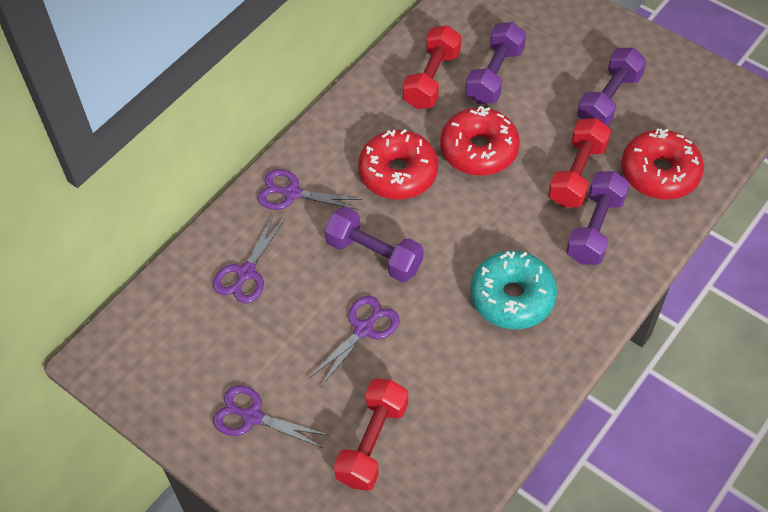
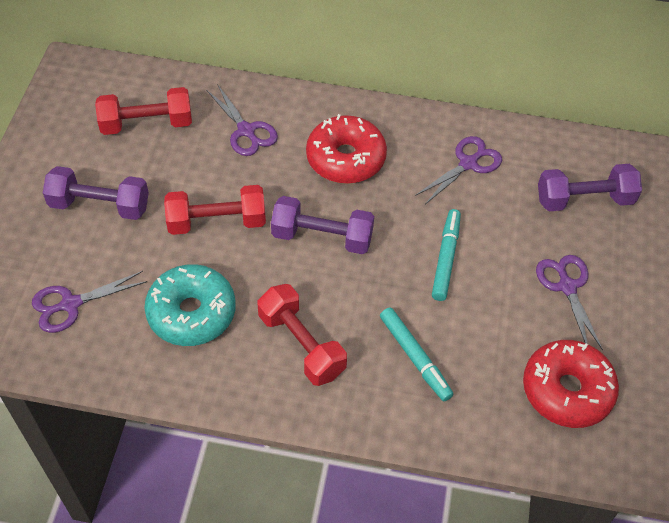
purple dumbbell: 4 -> 3
red donut: 3 -> 2
turquoise marker: 0 -> 2

